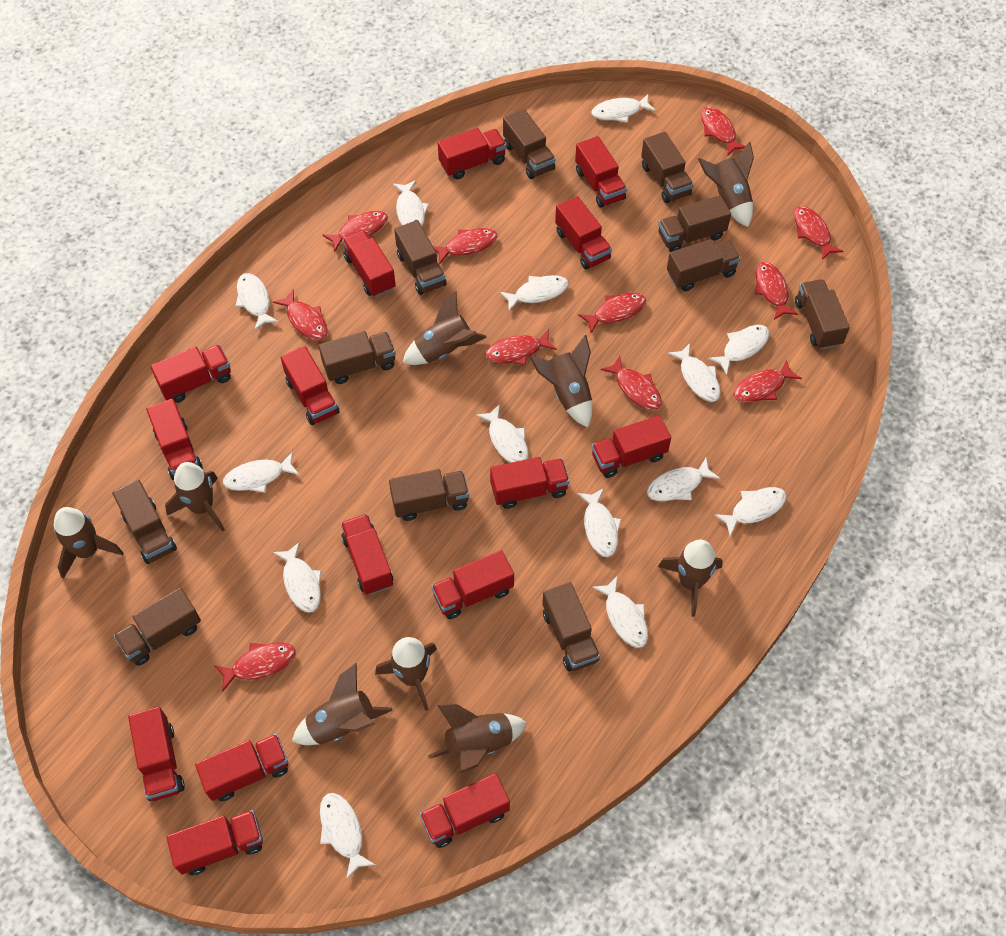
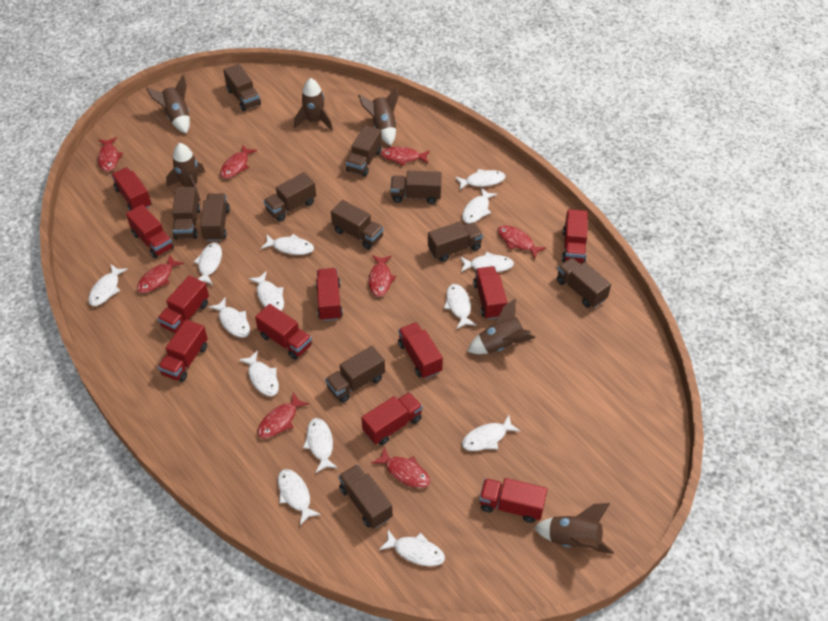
brown rocket: 9 -> 6
red fish: 11 -> 8
red truck: 15 -> 11

